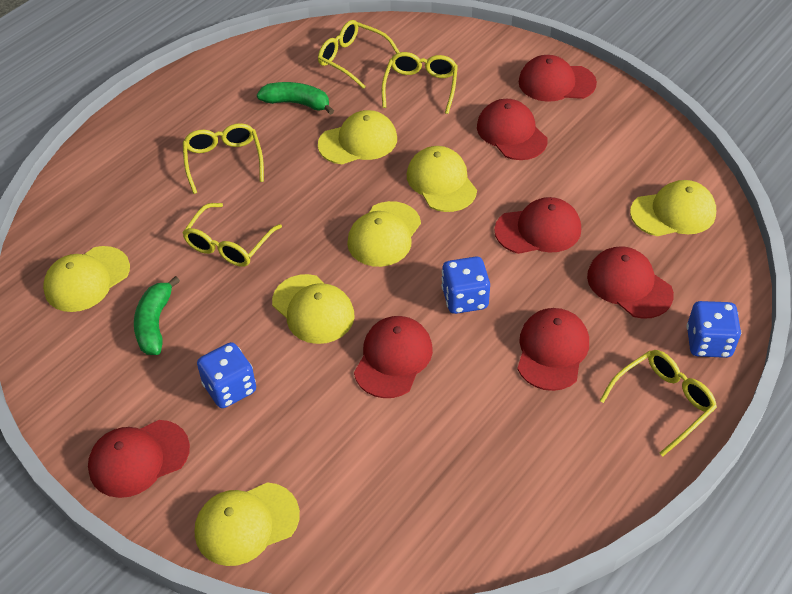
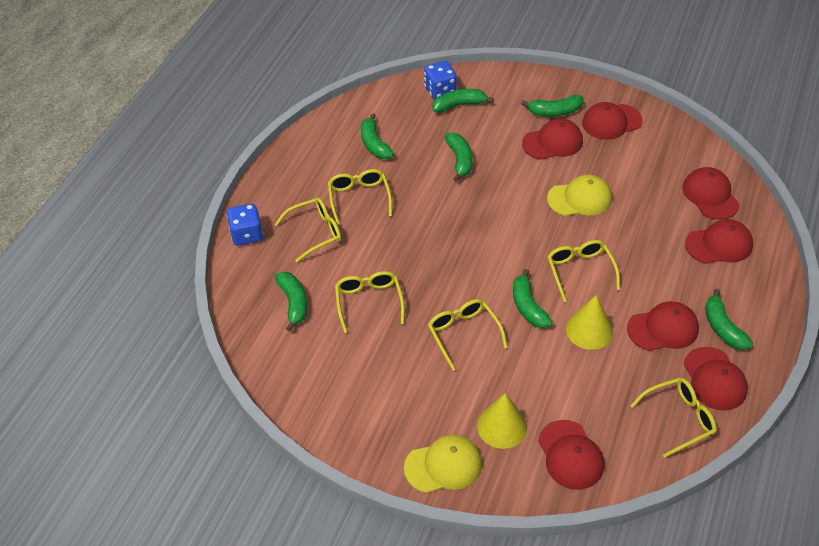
blue dice: 3 -> 2
green banana: 2 -> 7
yellow cap: 7 -> 2
yellow cone: 0 -> 2
yellow glasses: 5 -> 6

